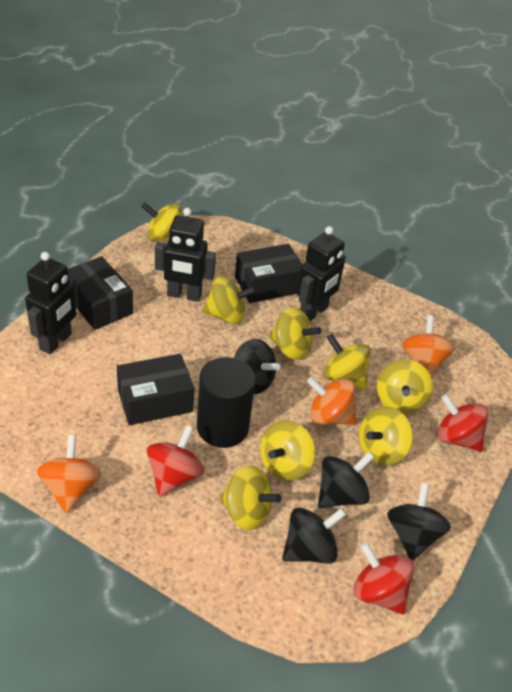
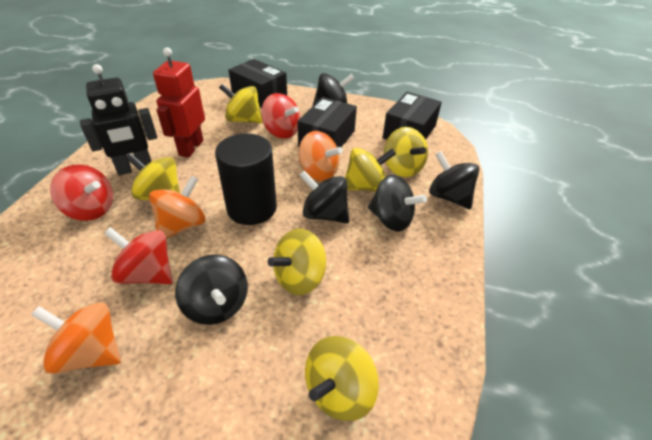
black robot: 3 -> 1
black spinning top: 4 -> 5
red robot: 0 -> 1
yellow spinning top: 8 -> 6

